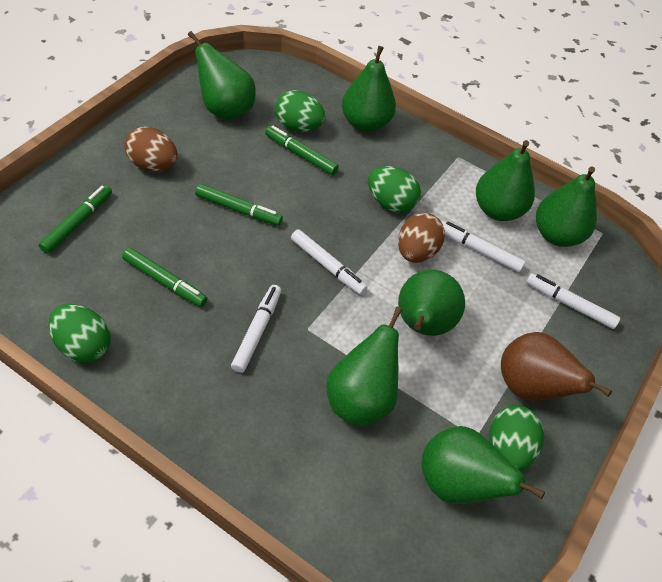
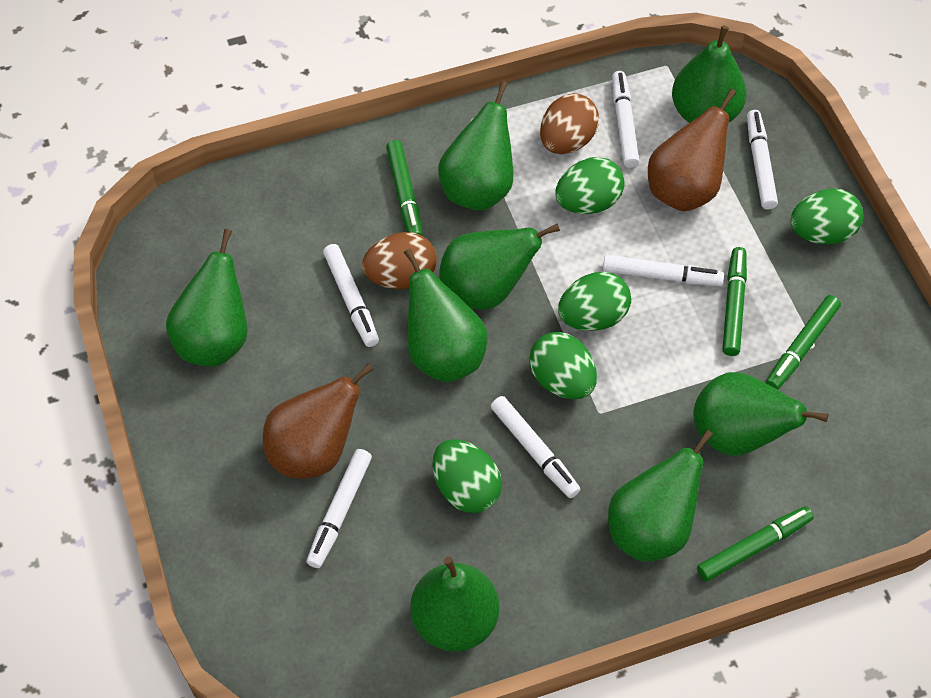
brown pear: 1 -> 2
green egg: 4 -> 5
green pear: 7 -> 8
white marker: 4 -> 6

